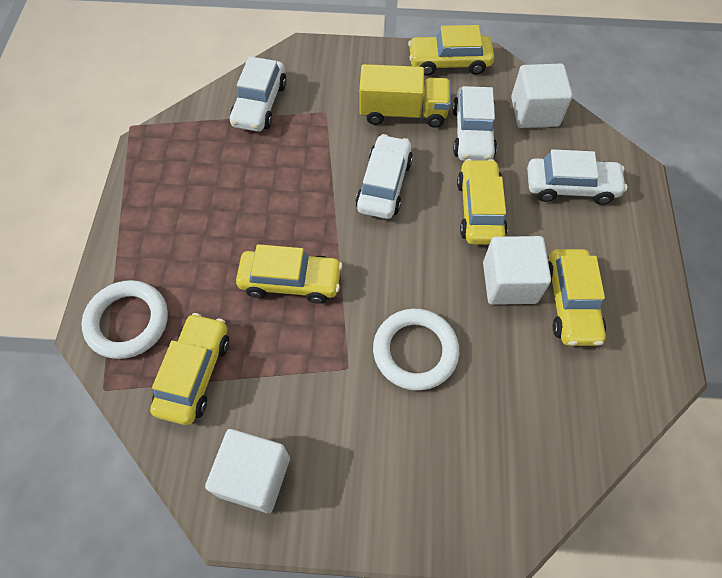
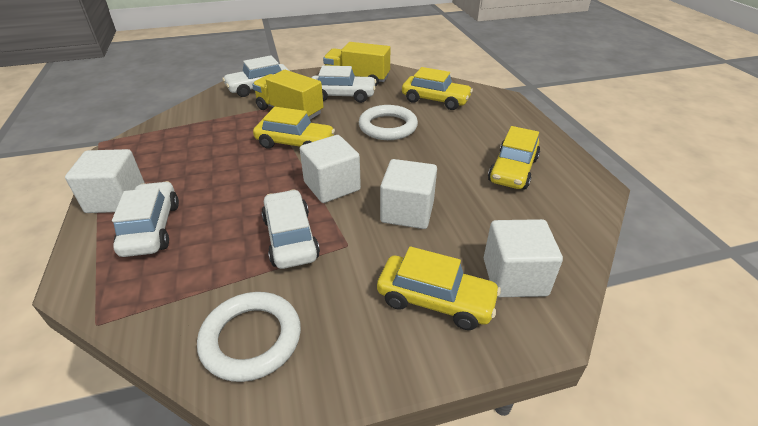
white cube: 3 -> 4
yellow car: 5 -> 4
yellow truck: 1 -> 2

